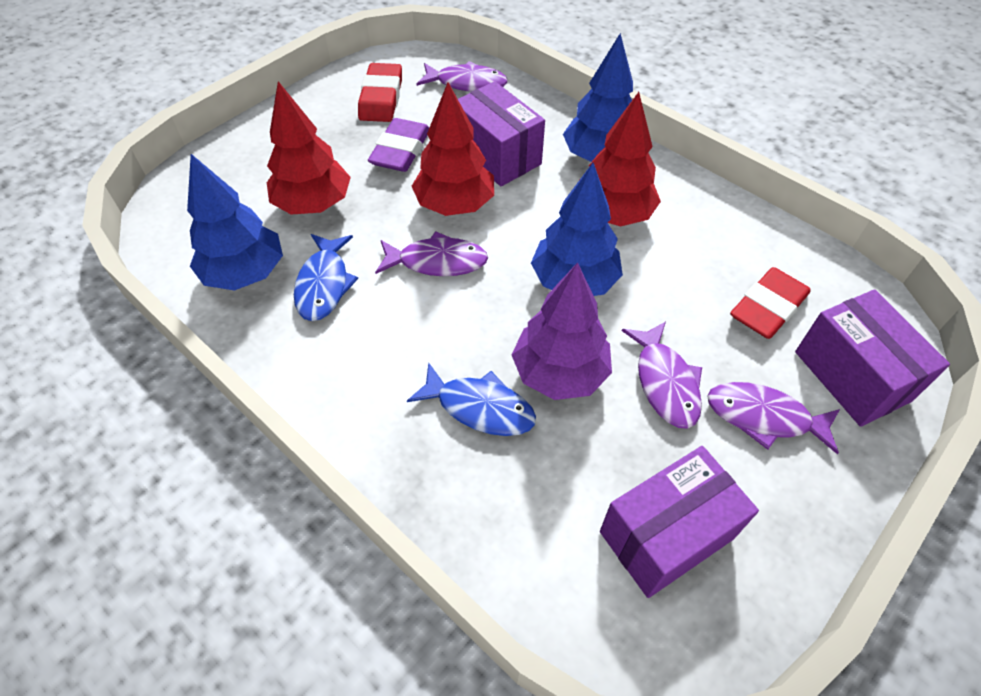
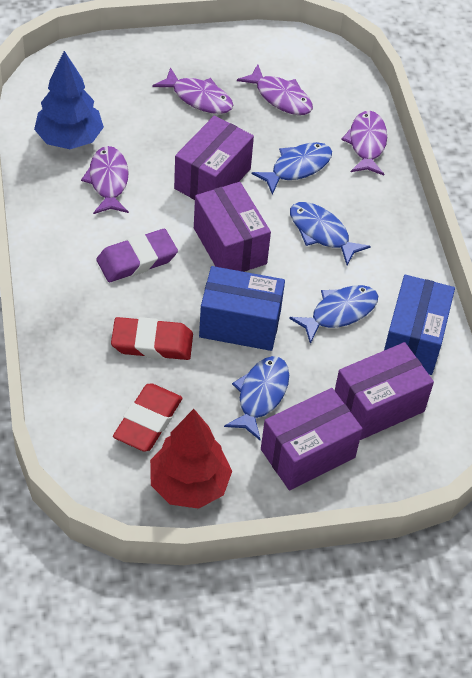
blue box: 0 -> 2
blue fish: 2 -> 4
blue tree: 3 -> 1
purple box: 3 -> 4
purple tree: 1 -> 0
red tree: 3 -> 1

